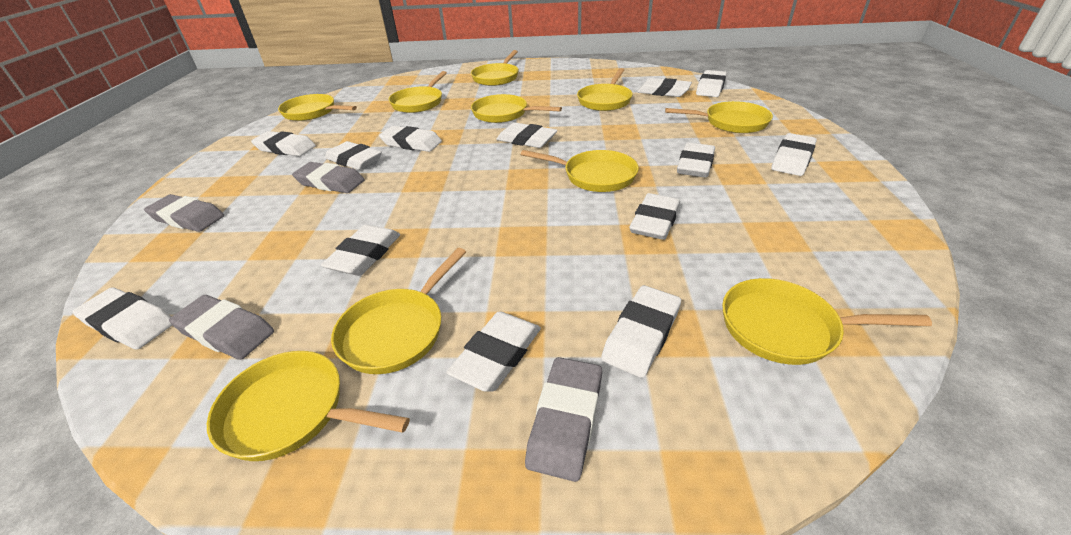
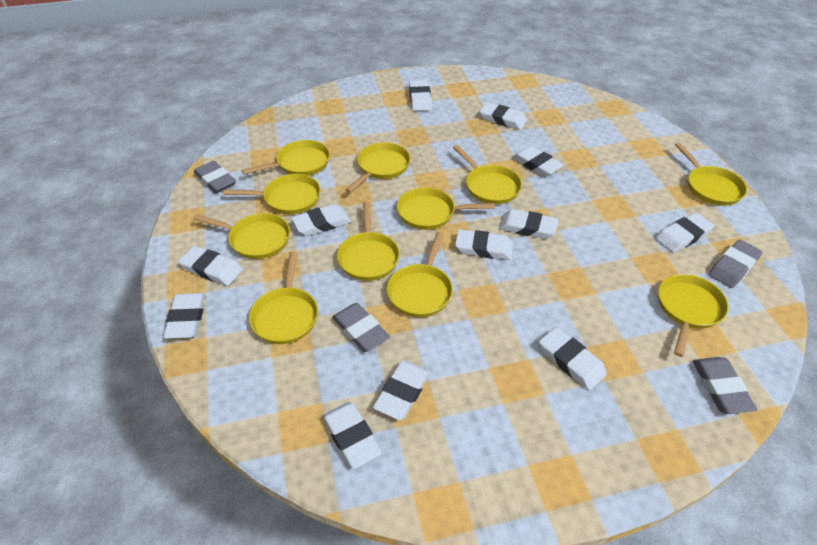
white eraser: 13 -> 12
yellow pan: 10 -> 11

